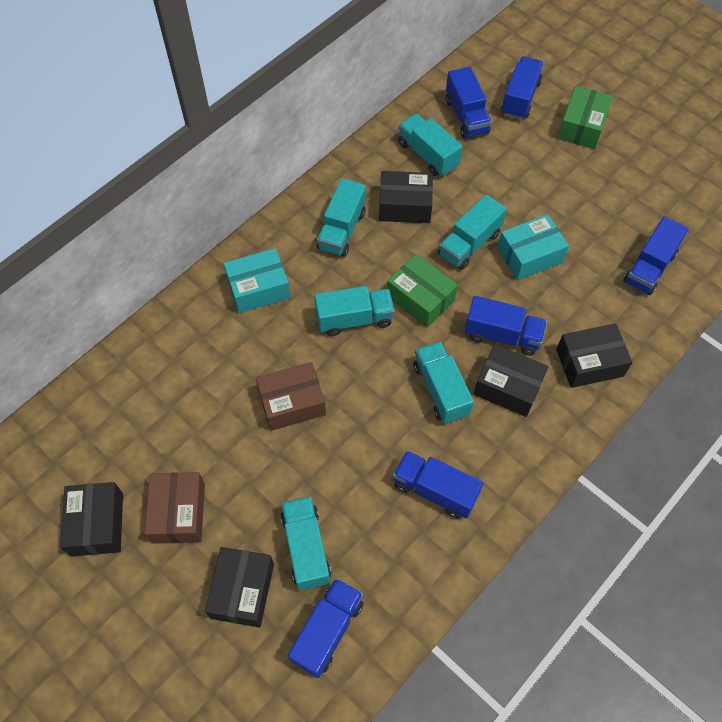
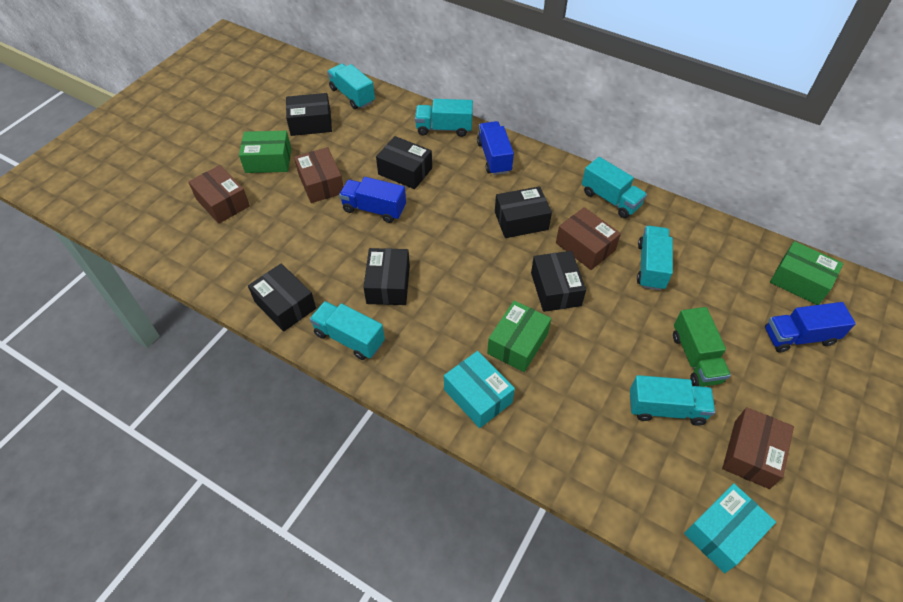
black box: 5 -> 6
blue truck: 6 -> 3
brown box: 2 -> 4
green box: 2 -> 3
green truck: 0 -> 1

